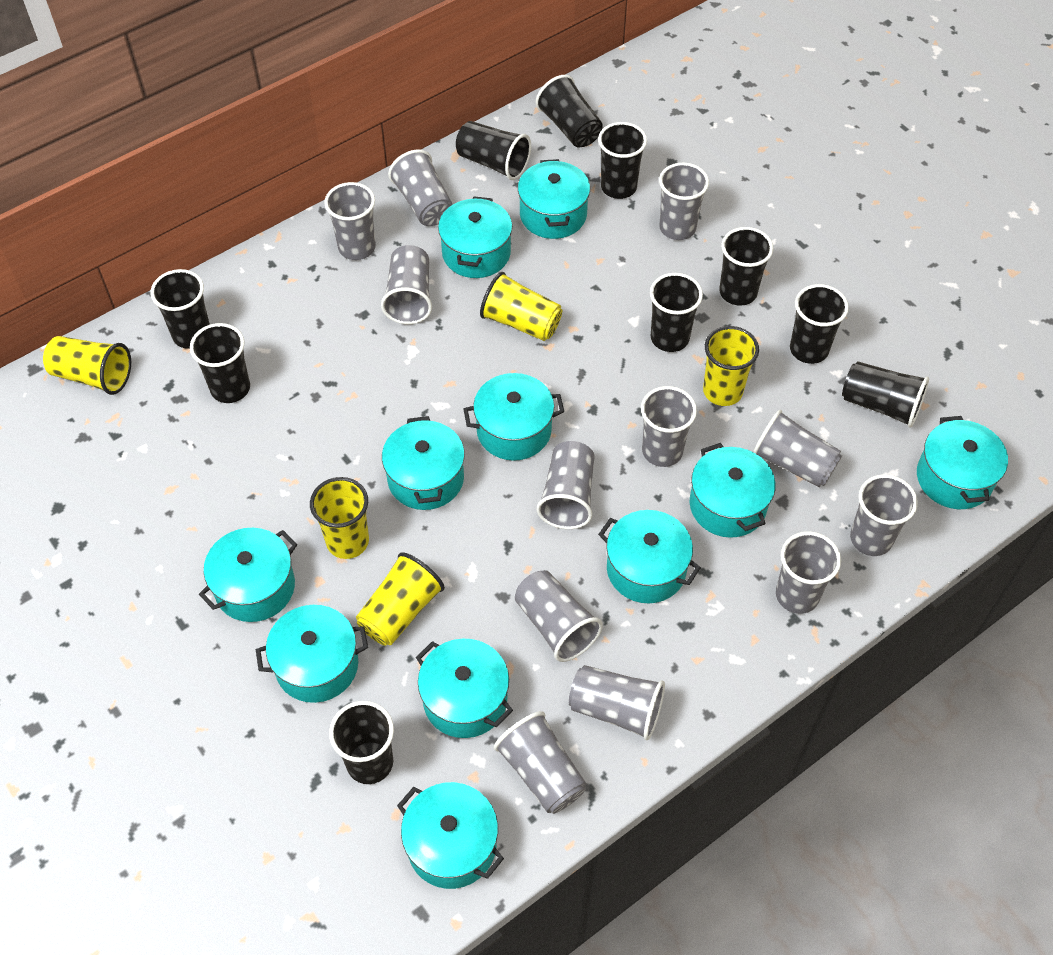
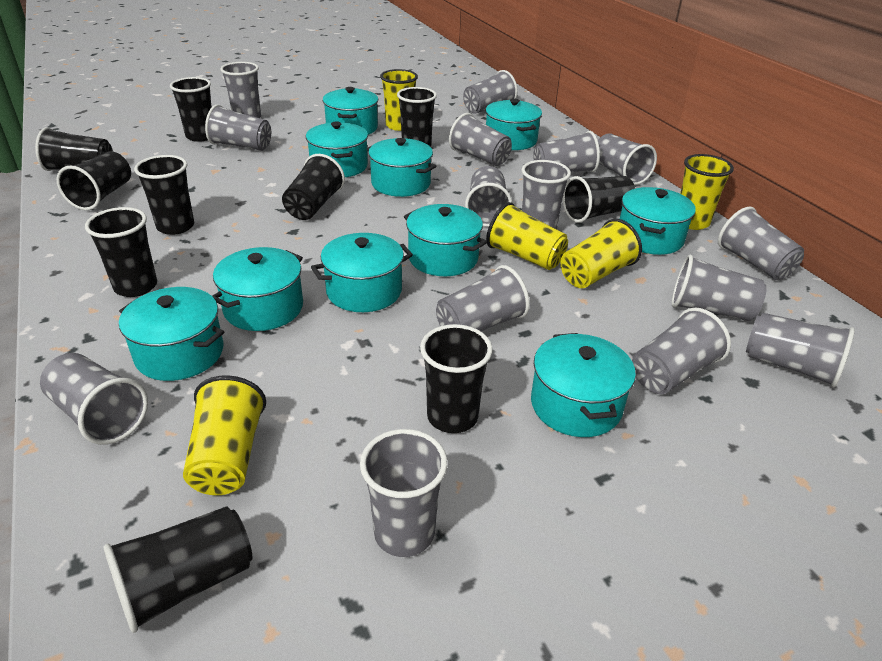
grey cup: 12 -> 15
turquoise pot: 11 -> 10

